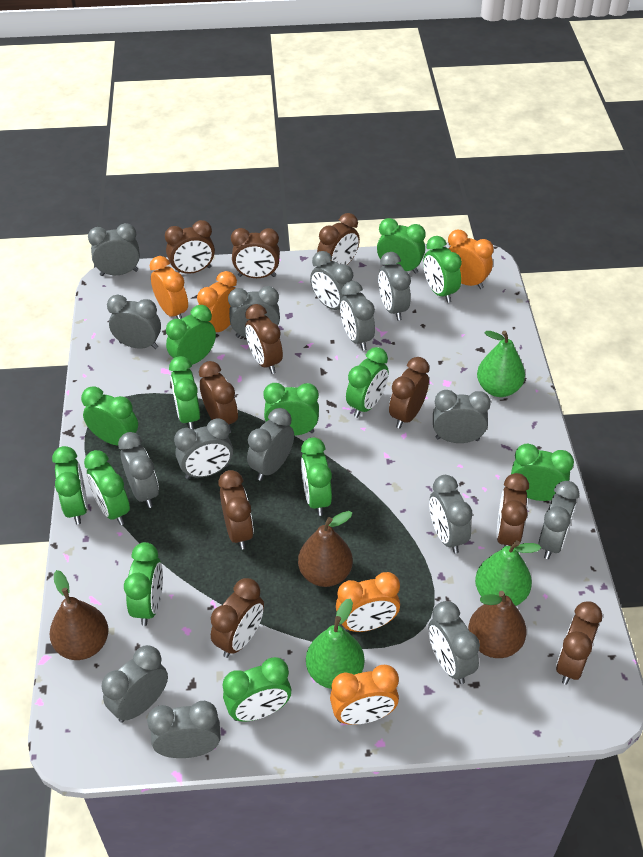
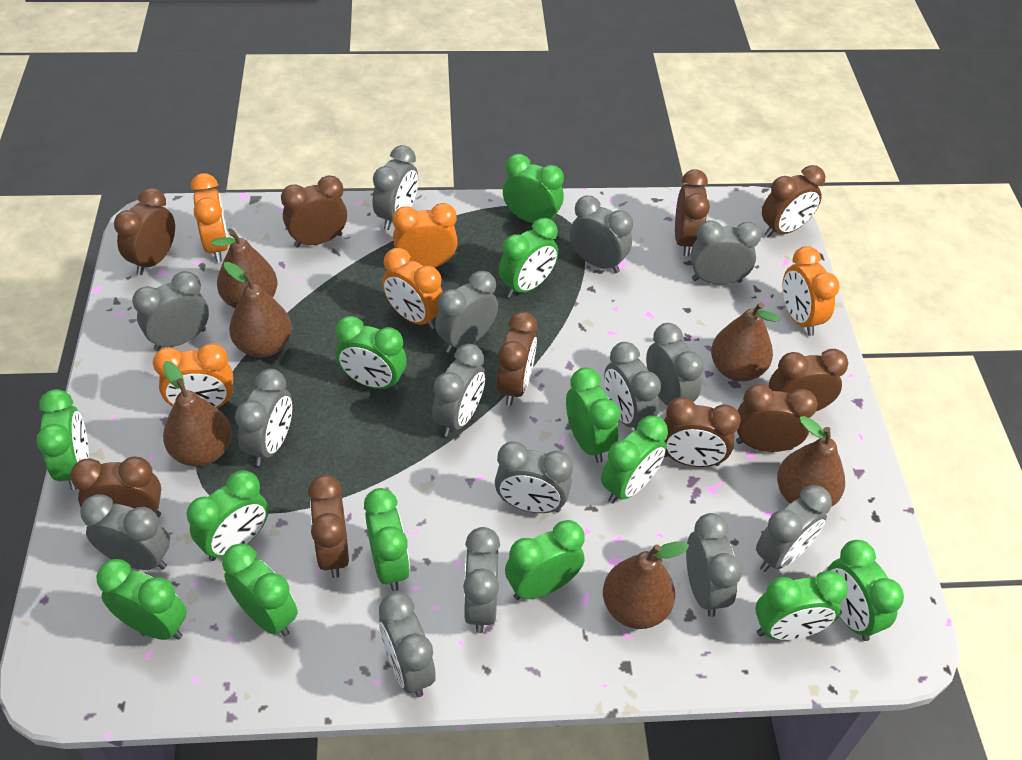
brown pear: 3 -> 6
green pear: 3 -> 0

